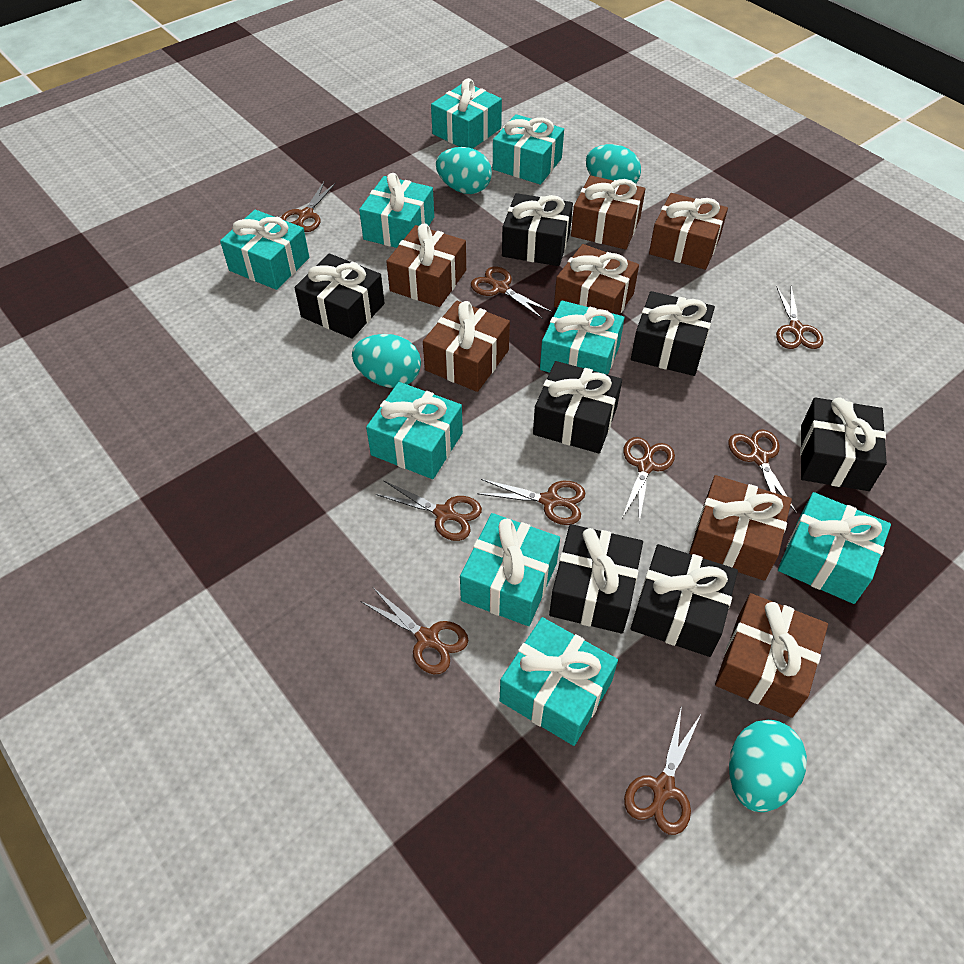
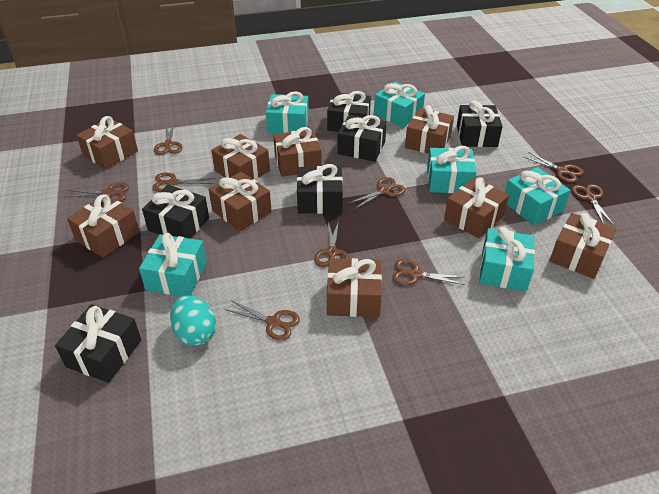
black gift: 7 -> 6
brown gift: 7 -> 9
turquoise egg: 4 -> 1
turquoise gift: 9 -> 6

